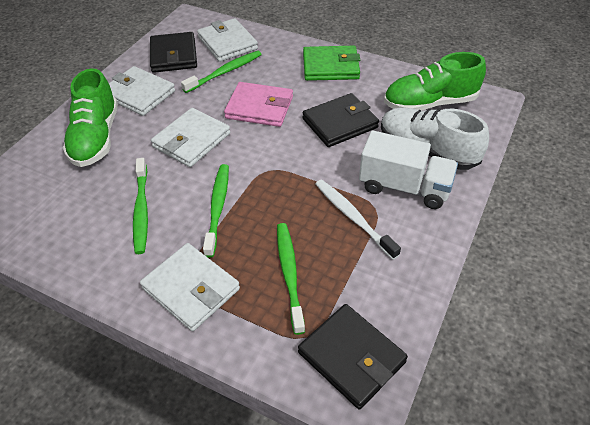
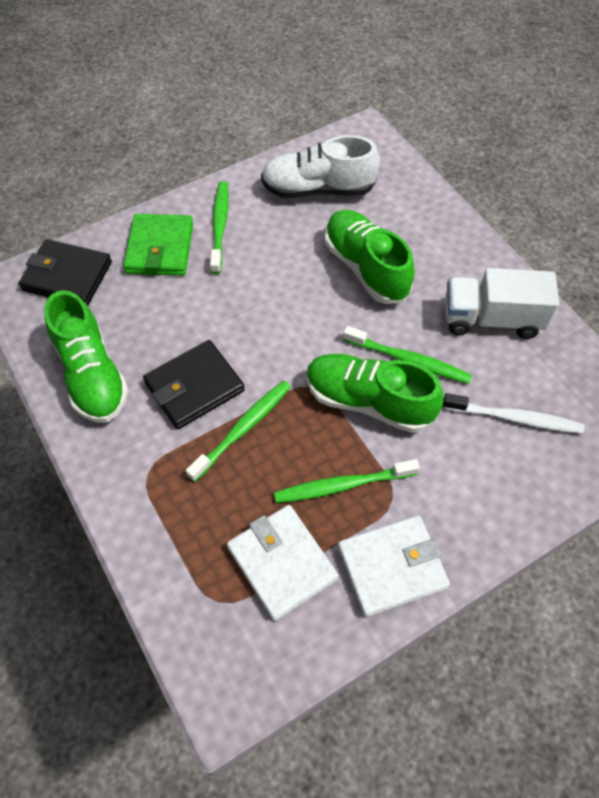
black wallet: 3 -> 2
green shoe: 2 -> 3
pink wallet: 1 -> 0
white wallet: 4 -> 2

